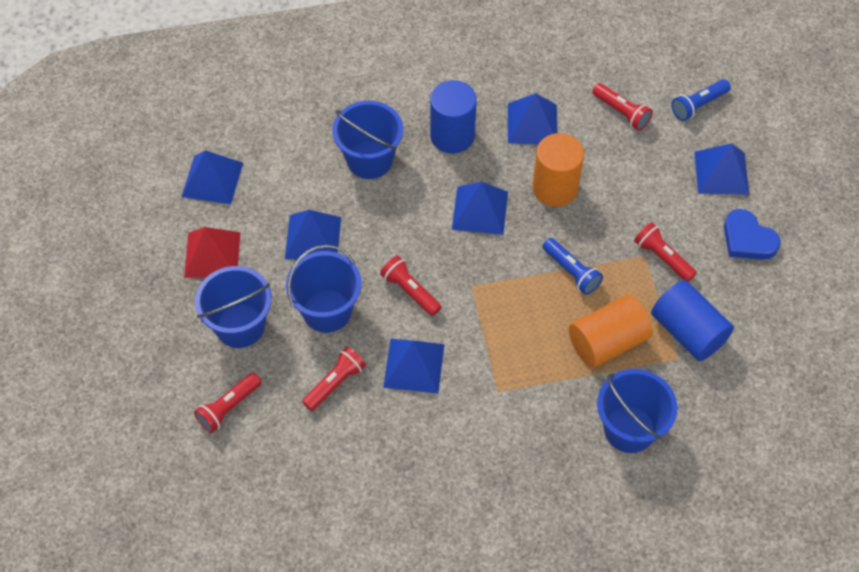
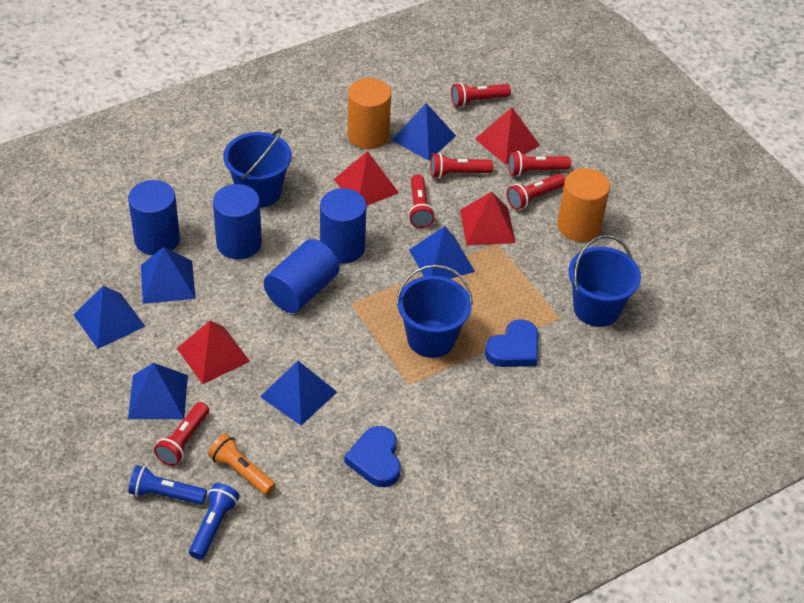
blue bucket: 4 -> 3
blue cylinder: 2 -> 4
blue heart: 1 -> 2
orange flashlight: 0 -> 1
red flashlight: 5 -> 6
red pyramid: 1 -> 4

